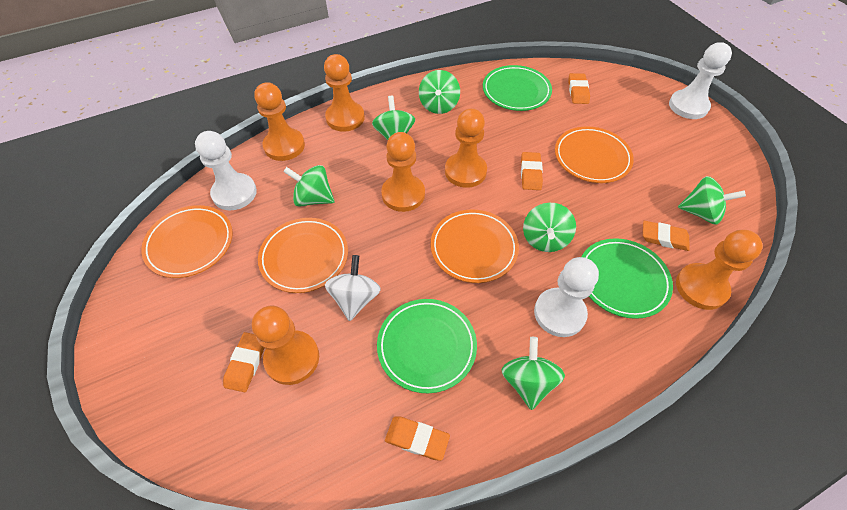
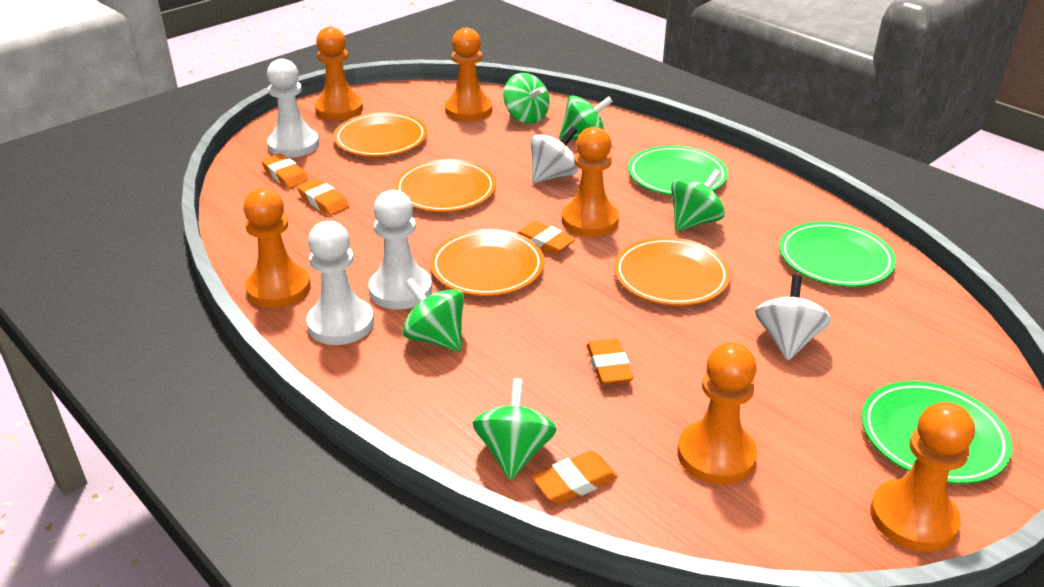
green spinning top: 6 -> 5
white spinning top: 1 -> 2

